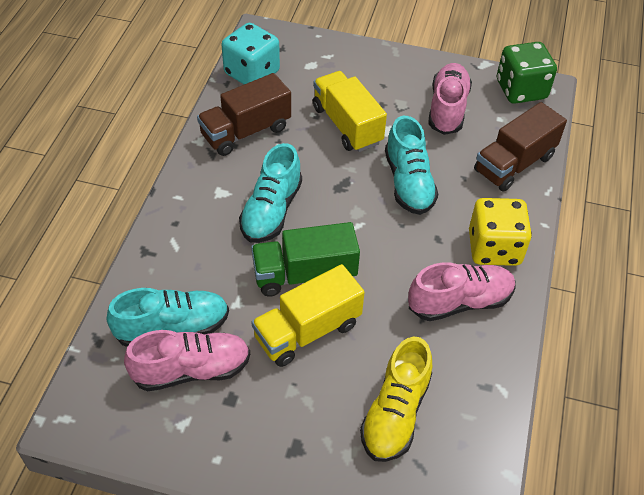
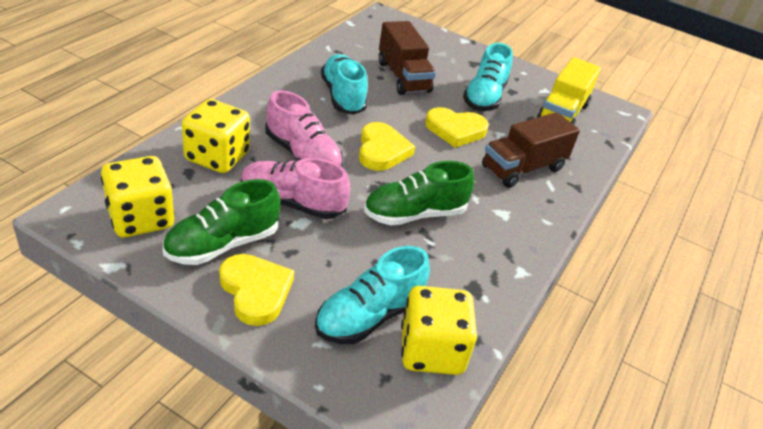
green dice: 1 -> 0
green shoe: 0 -> 2
green truck: 1 -> 0
pink shoe: 3 -> 2
turquoise dice: 1 -> 0
yellow dice: 1 -> 3
yellow heart: 0 -> 3
yellow shoe: 1 -> 0
yellow truck: 2 -> 1

